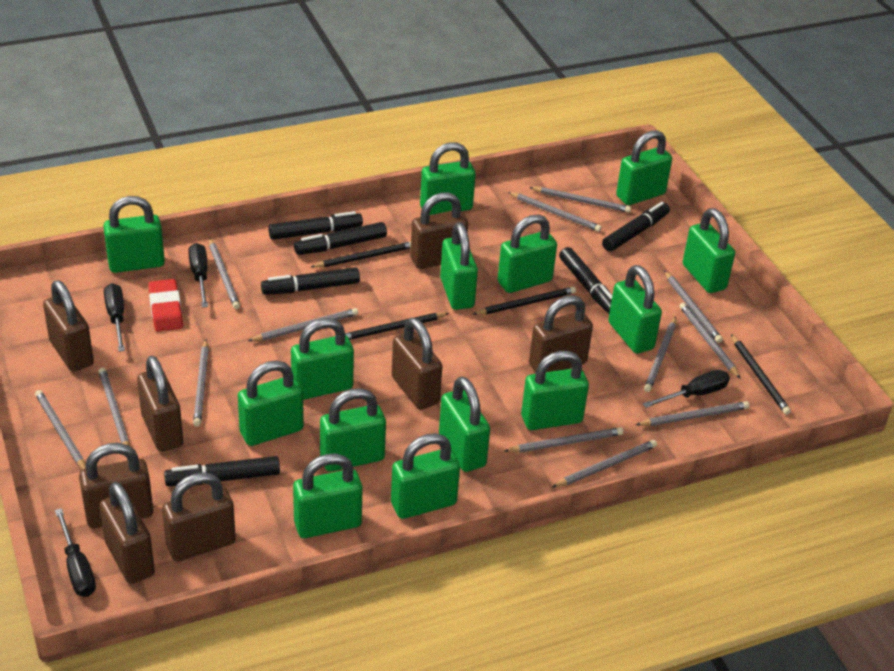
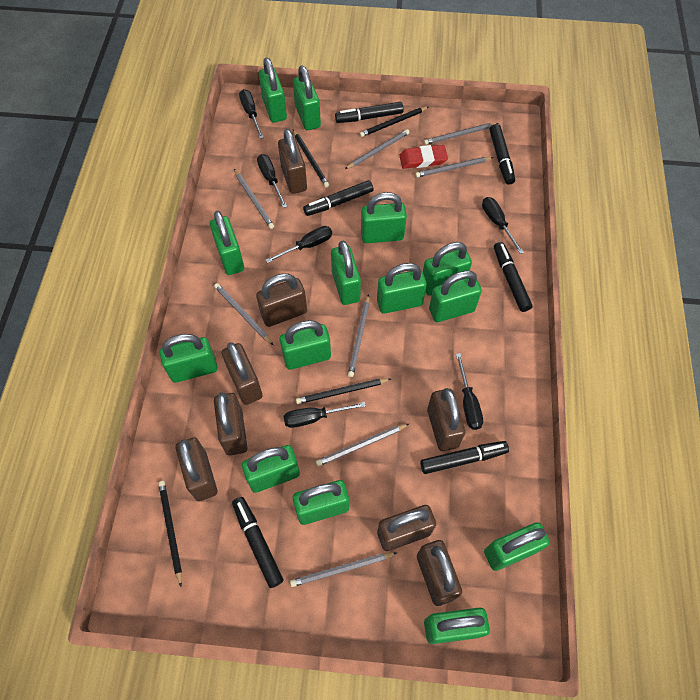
black screwdriver: 4 -> 6
grey pencil: 13 -> 8

